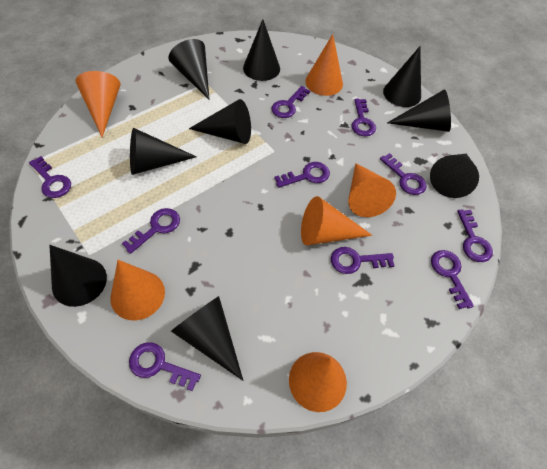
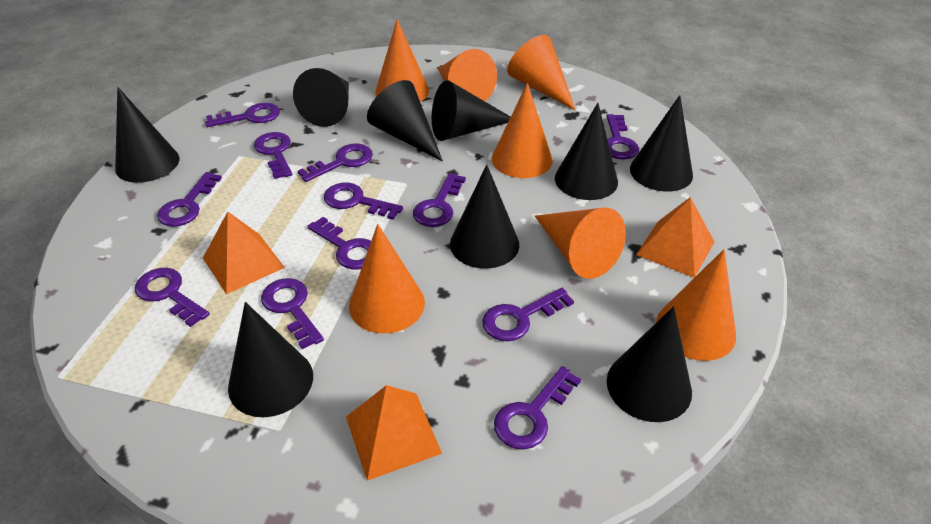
orange cone: 6 -> 7
orange pyramid: 0 -> 3
purple key: 10 -> 12

